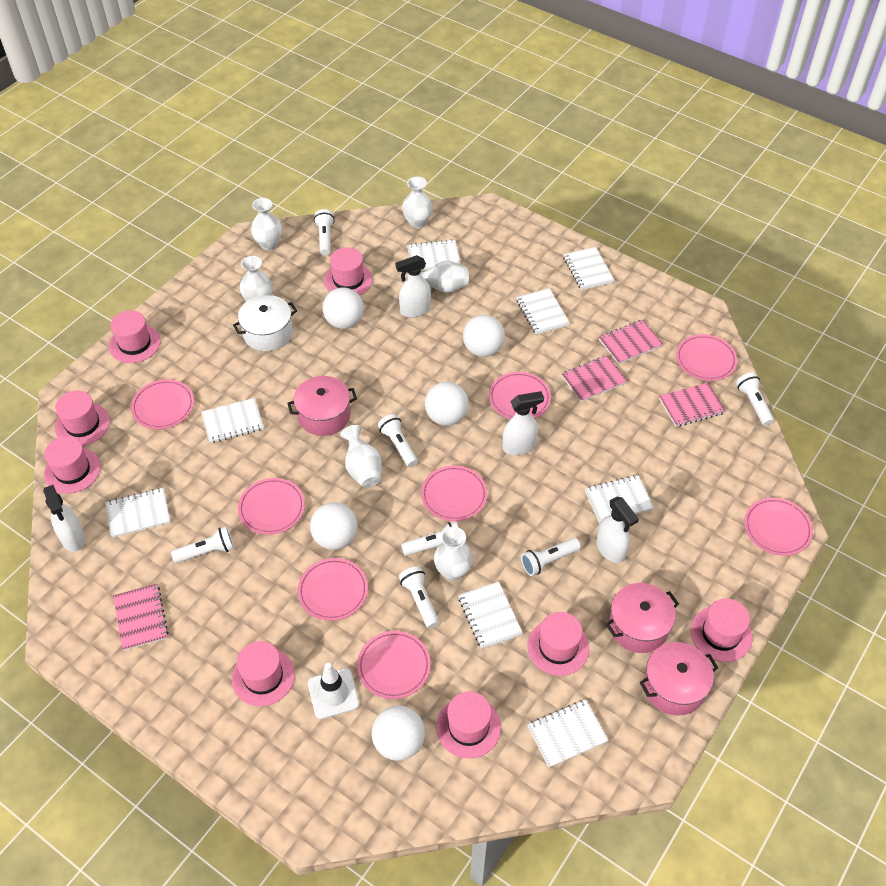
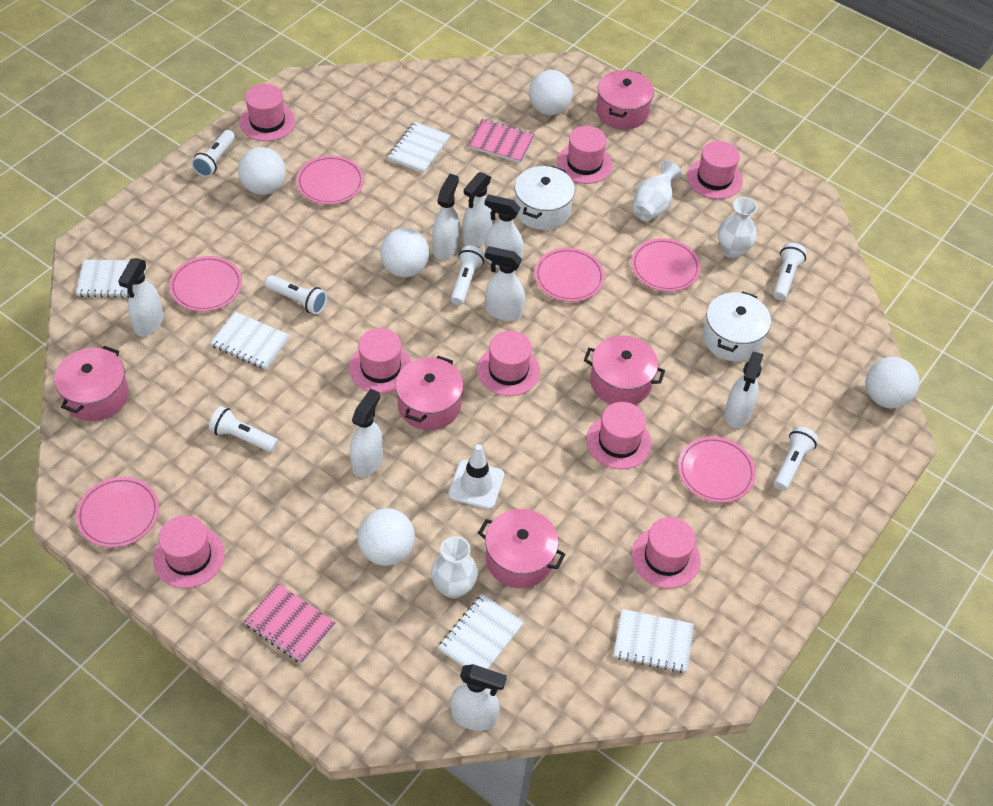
pink notebook: 4 -> 2
pink plate: 8 -> 6
pink pot: 3 -> 5
white flashlight: 7 -> 6
white notebook: 8 -> 5
white pot: 1 -> 2
white spray bottle: 4 -> 8
white vase: 6 -> 3

